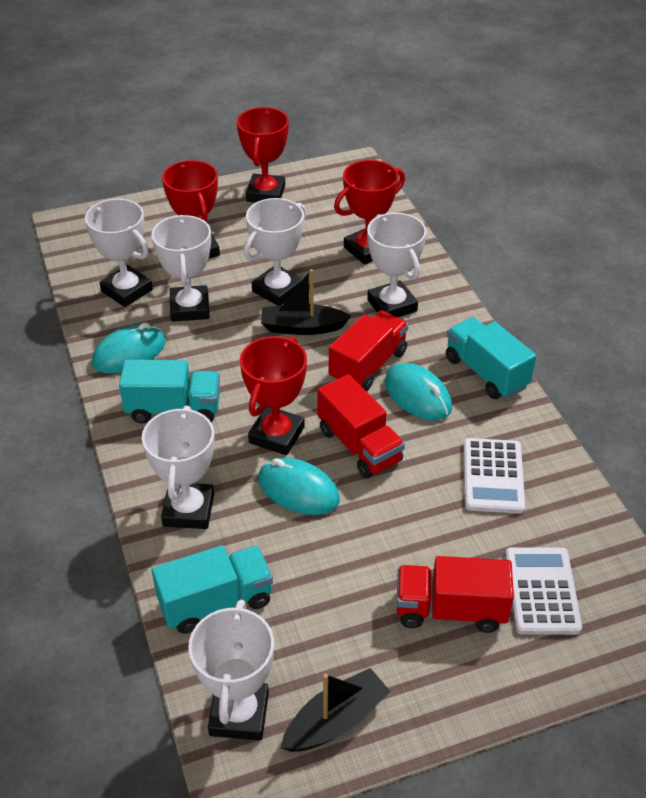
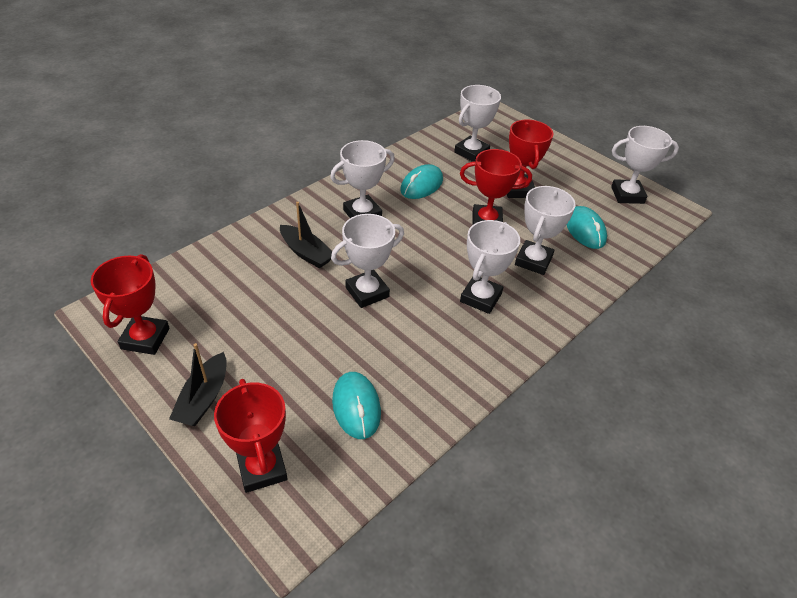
red truck: 3 -> 0
turquoise truck: 3 -> 0
white calculator: 2 -> 0

